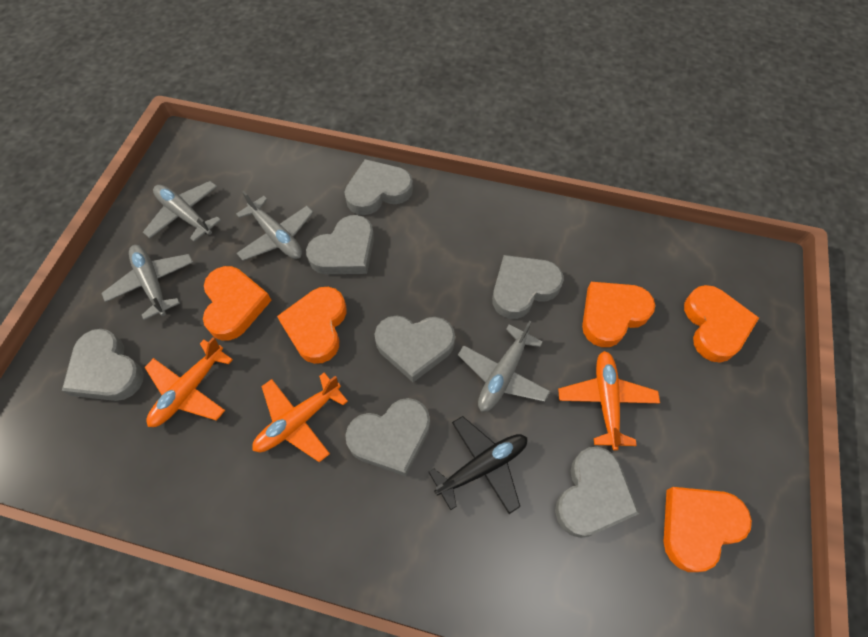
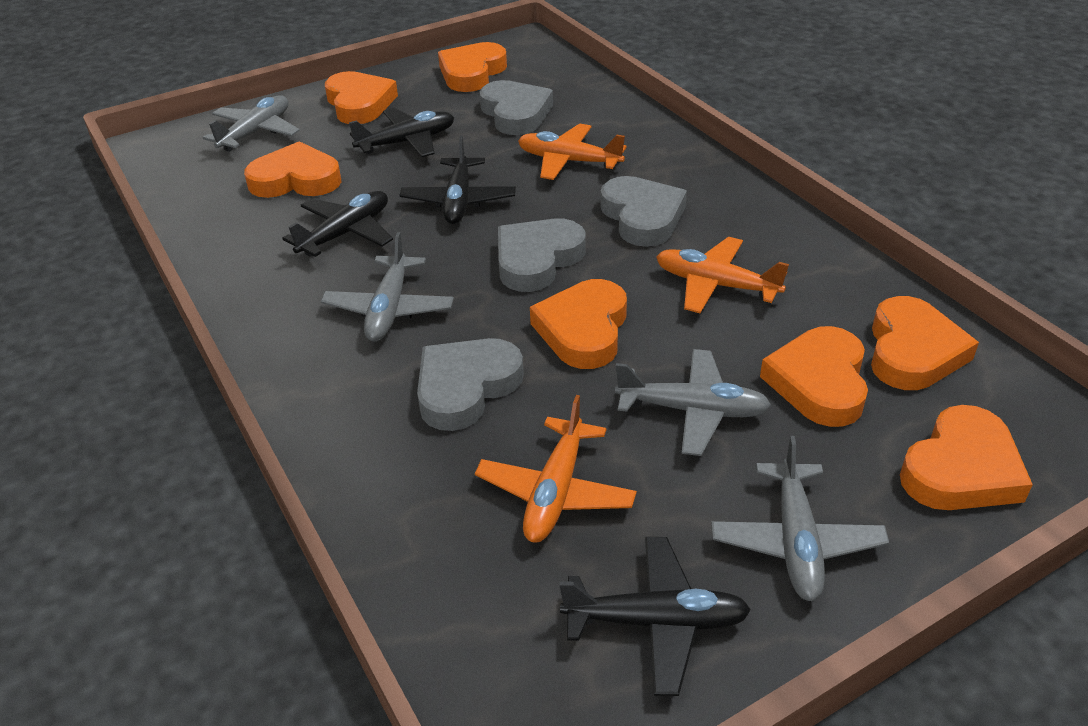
black plane: 1 -> 4
grey heart: 7 -> 4
orange heart: 5 -> 7

